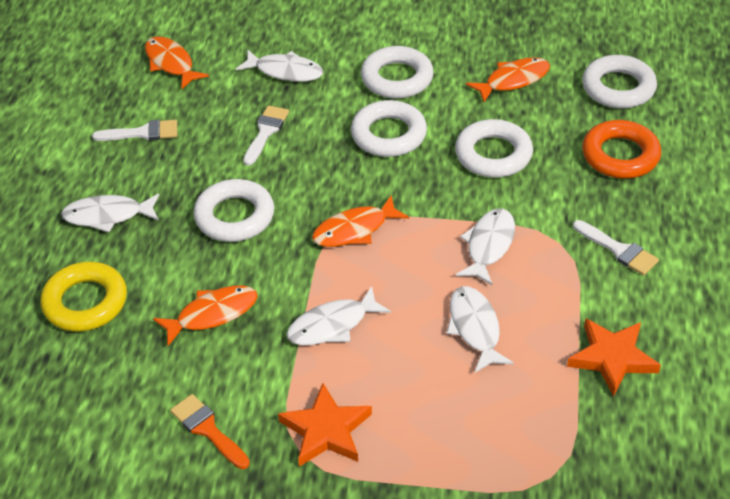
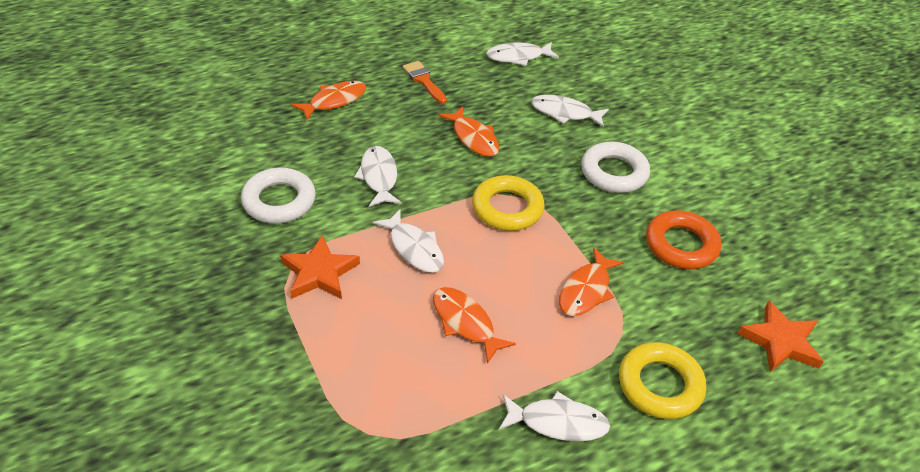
white brush: 3 -> 0
white ring: 5 -> 2
yellow ring: 1 -> 2

